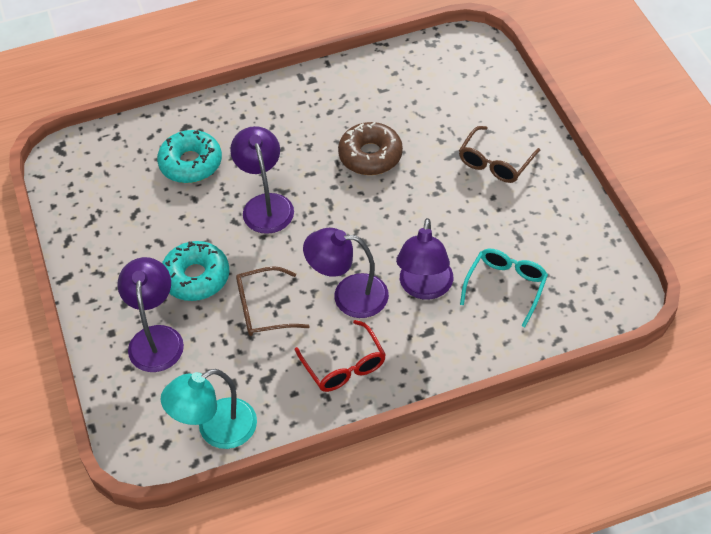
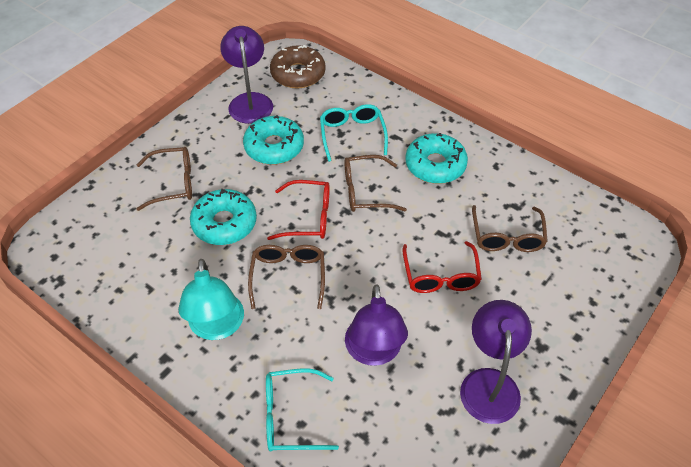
brown glasses: 2 -> 4
purple lamp: 4 -> 3
red glasses: 1 -> 2
turquoise donut: 2 -> 3
turquoise glasses: 1 -> 2

